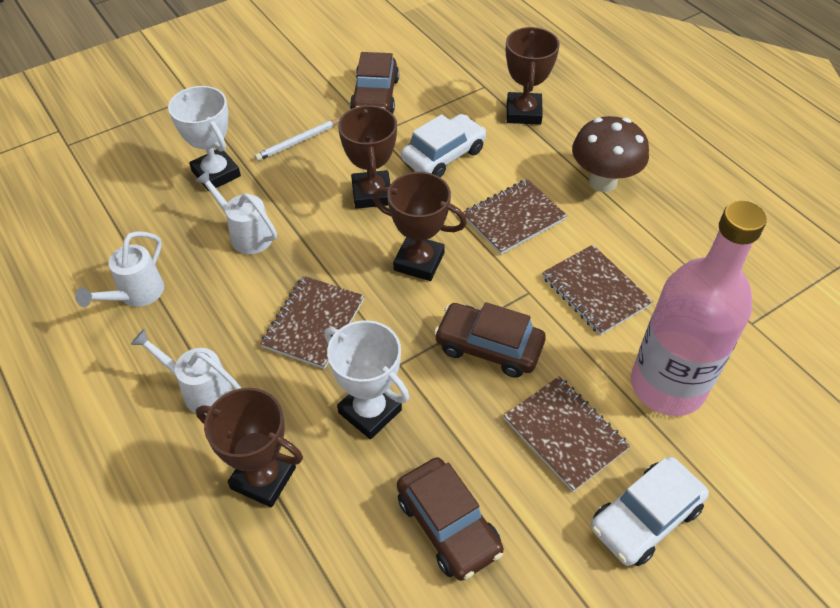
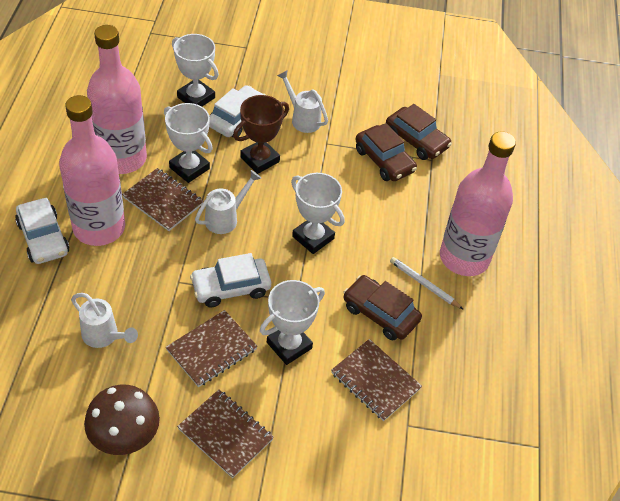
brown trophy: 4 -> 1
pink bottle: 1 -> 3
white car: 2 -> 3
white trophy: 2 -> 4

